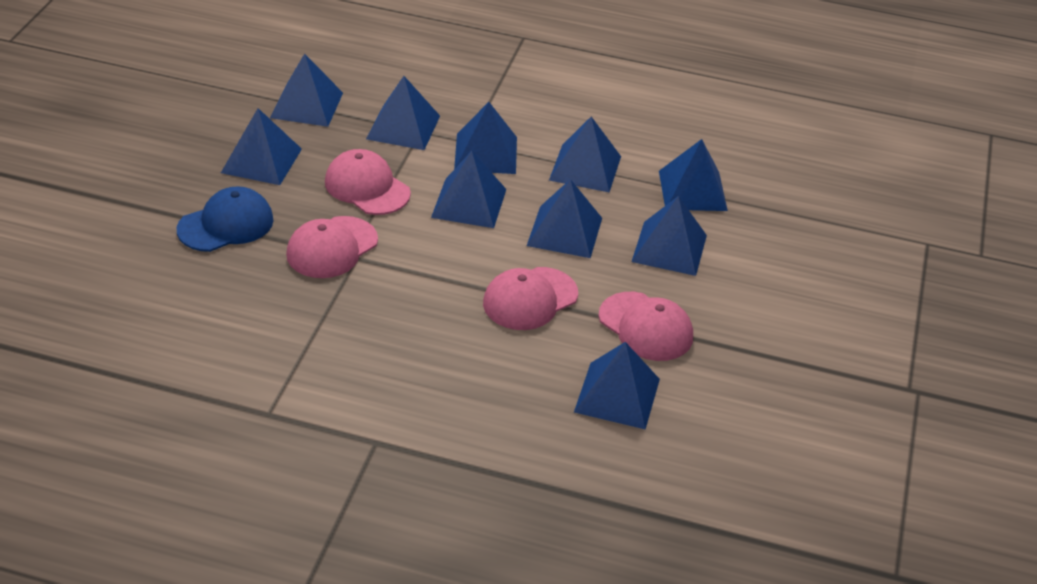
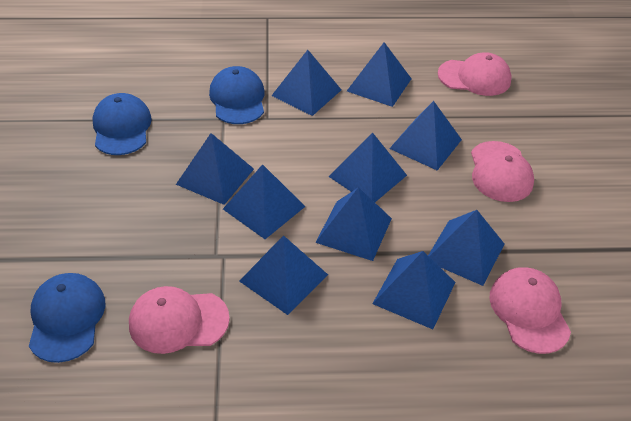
blue cap: 1 -> 3

